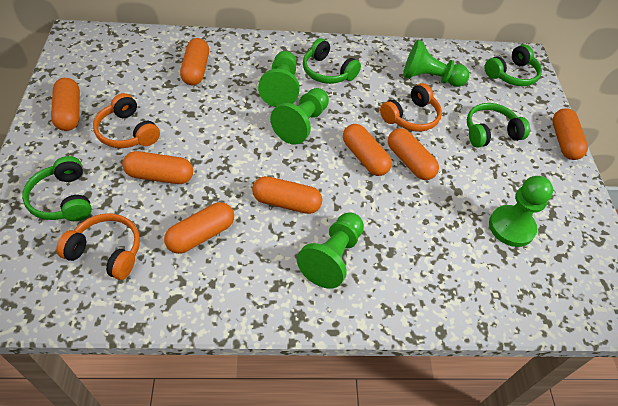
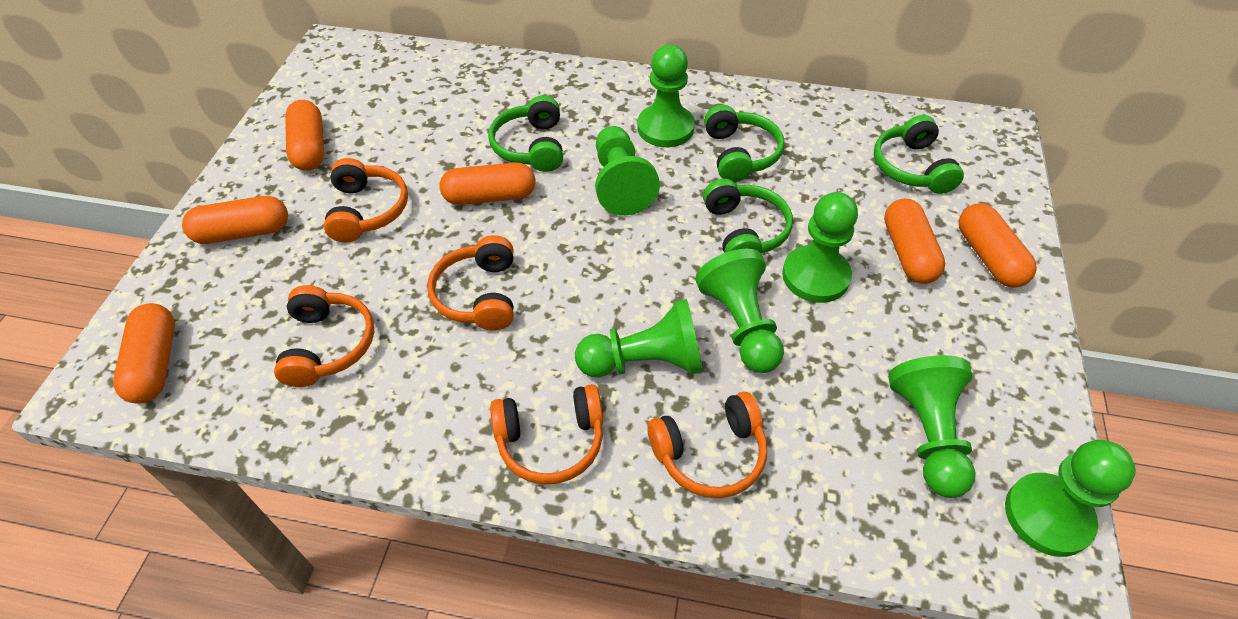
green pawn: 5 -> 7
orange capsule: 8 -> 6
orange headphones: 3 -> 5

